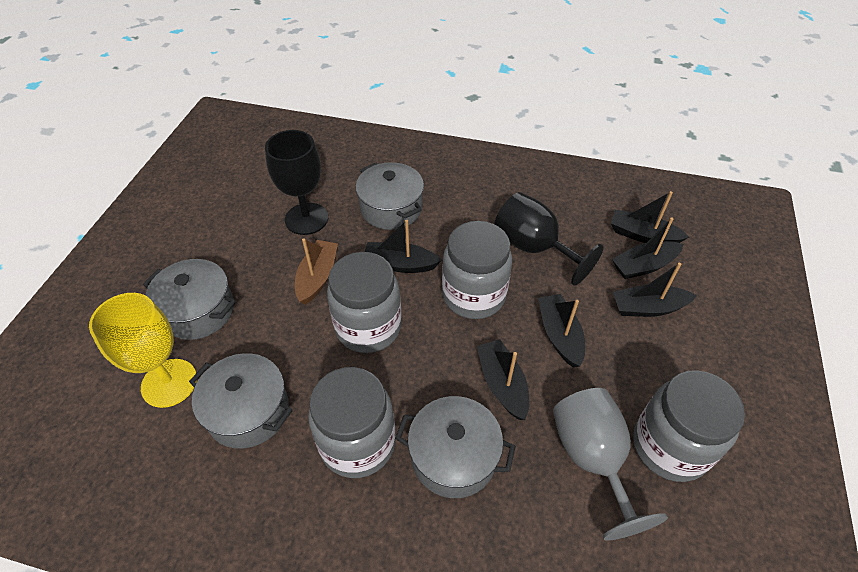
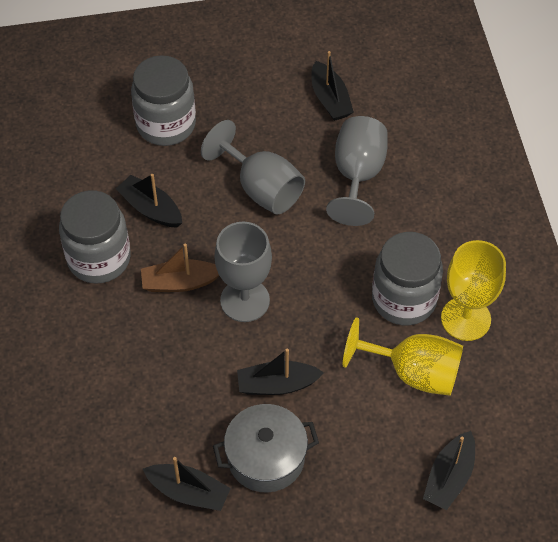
black boat: 6 -> 5
black goblet: 2 -> 0
grey goblet: 1 -> 3
grey jar: 4 -> 3
grey pot: 4 -> 1
yellow goblet: 1 -> 2

